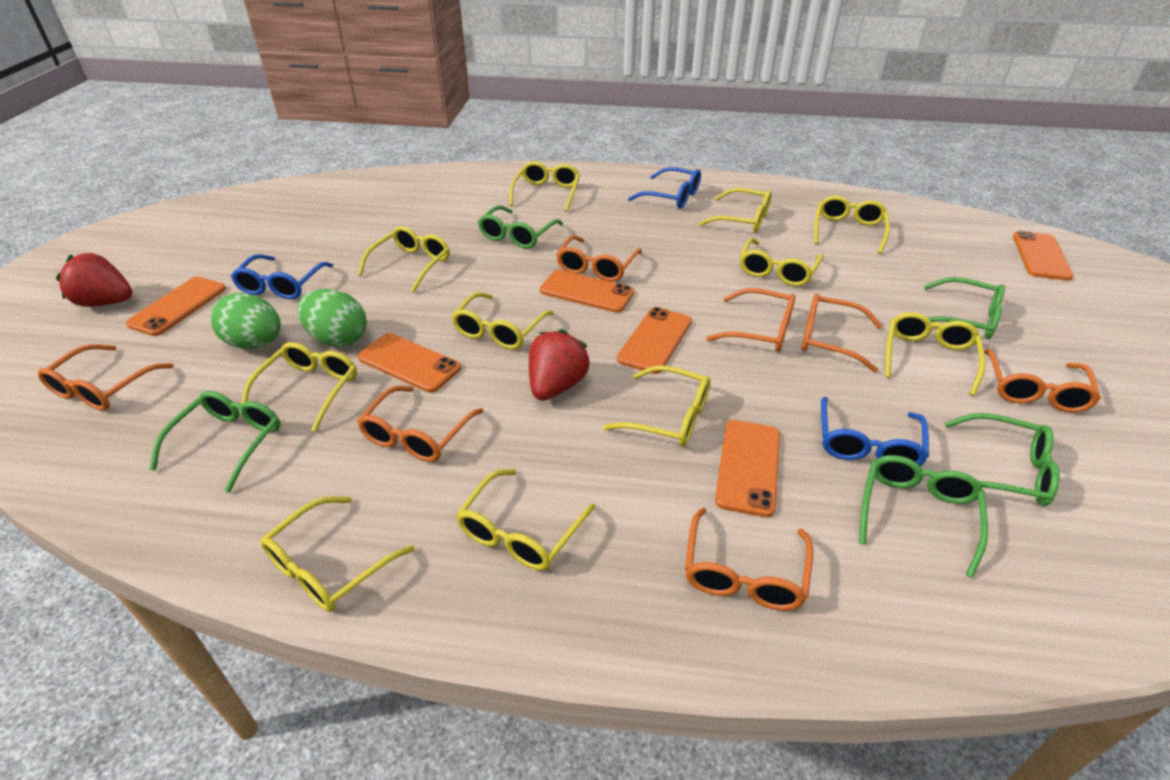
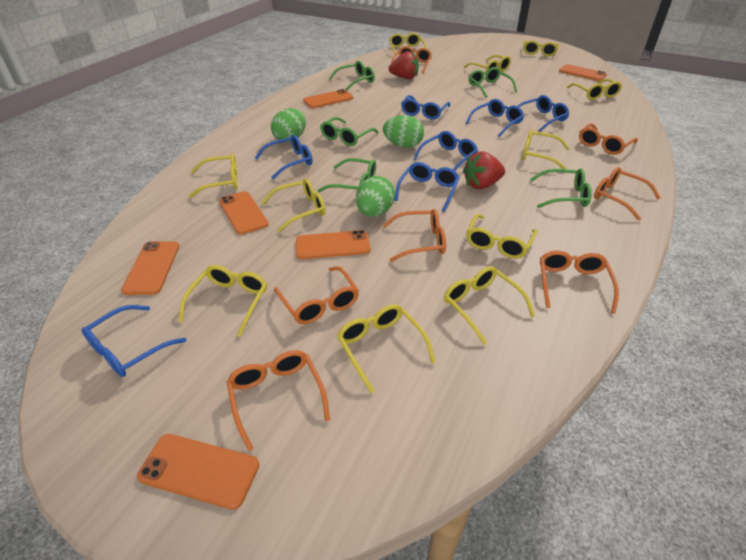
blue glasses: 3 -> 7
green egg: 2 -> 3

